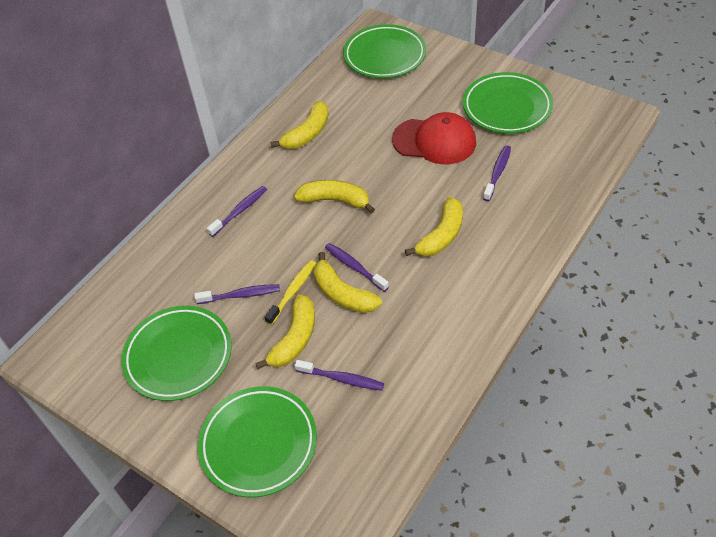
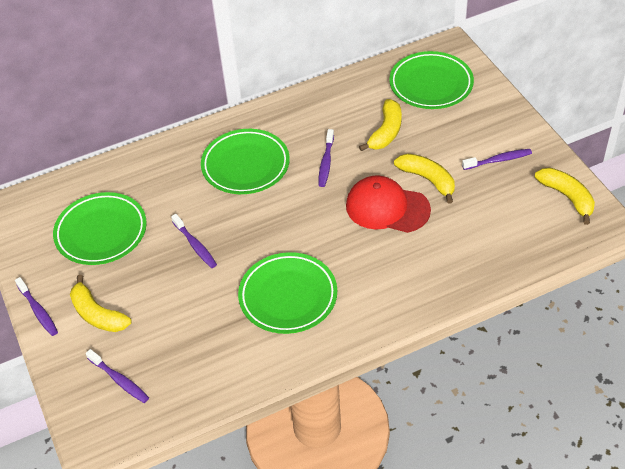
yellow banana: 5 -> 4
yellow toothbrush: 1 -> 0

